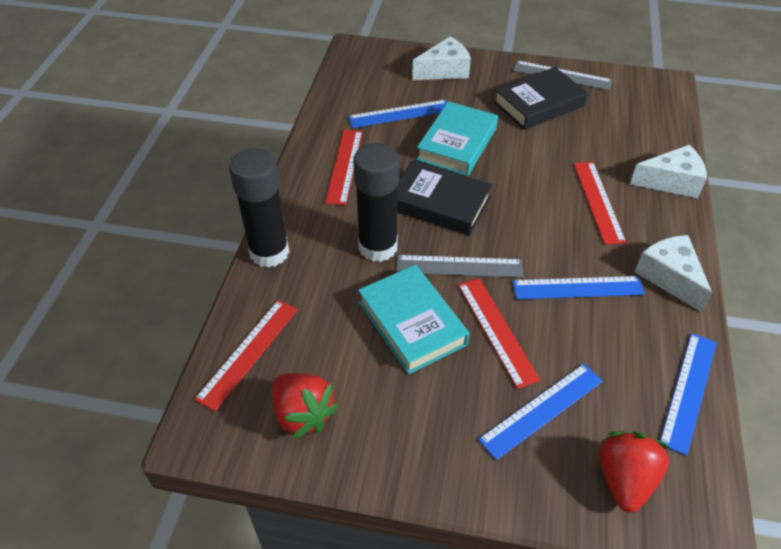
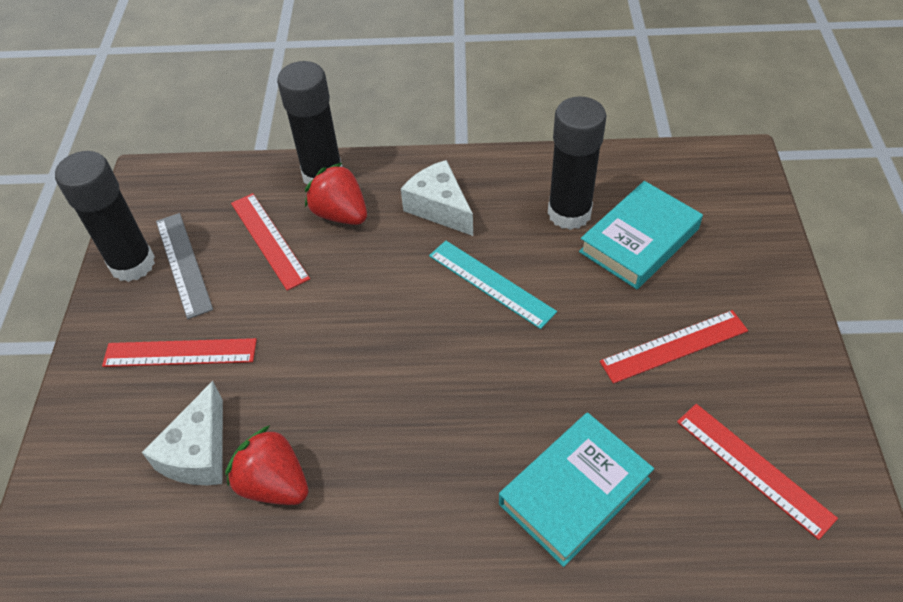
black book: 2 -> 0
black glue stick: 2 -> 3
blue ruler: 4 -> 0
grey ruler: 2 -> 1
turquoise ruler: 0 -> 1
white cheese: 3 -> 2

